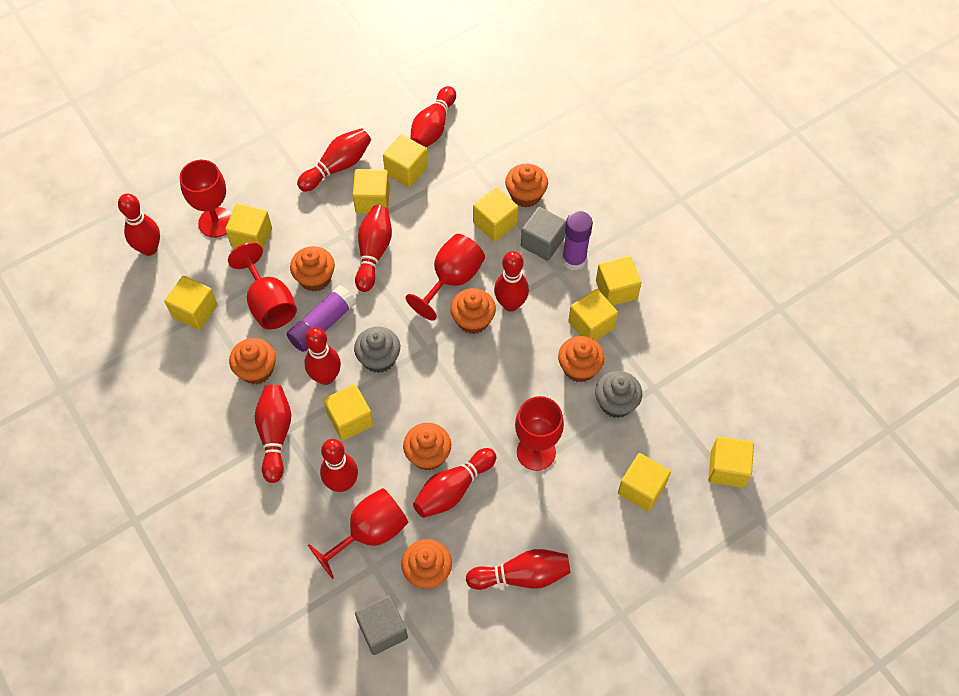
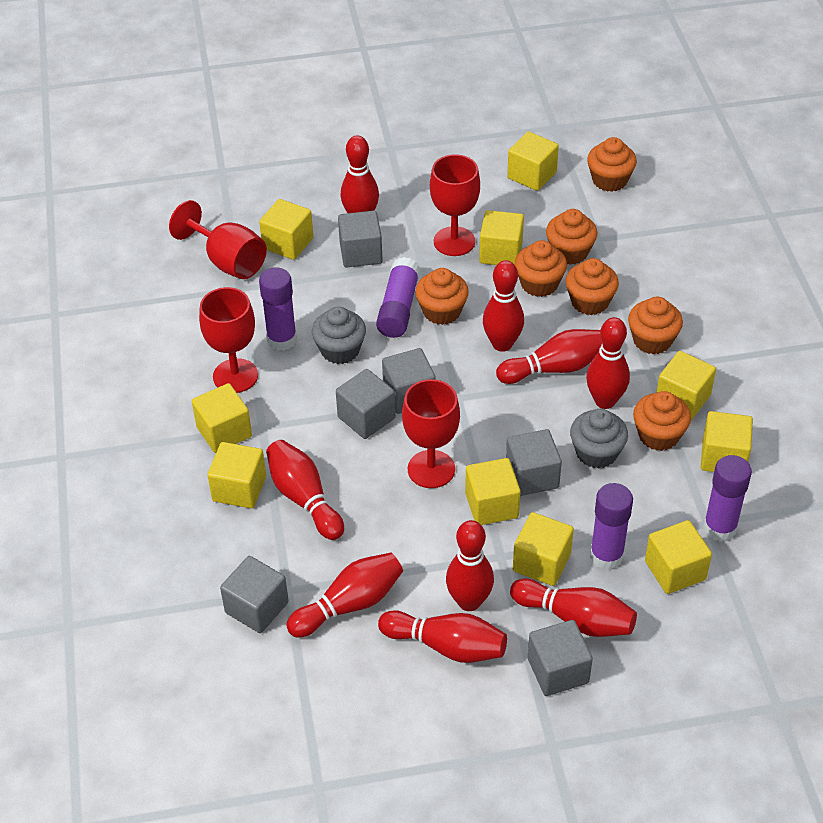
grey cube: 2 -> 6
purple glue stick: 2 -> 4
red bowling pin: 10 -> 9
red goblet: 5 -> 4

